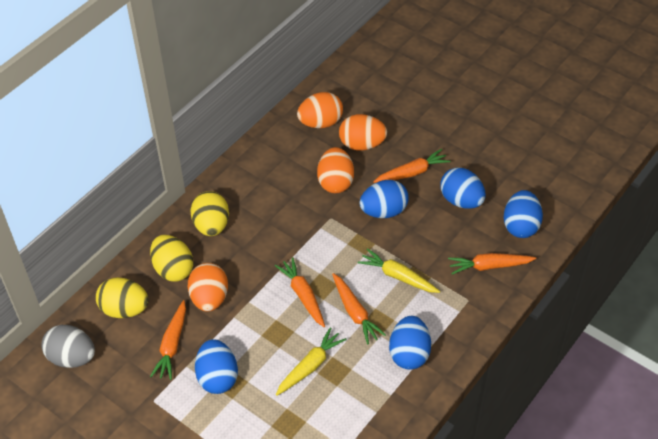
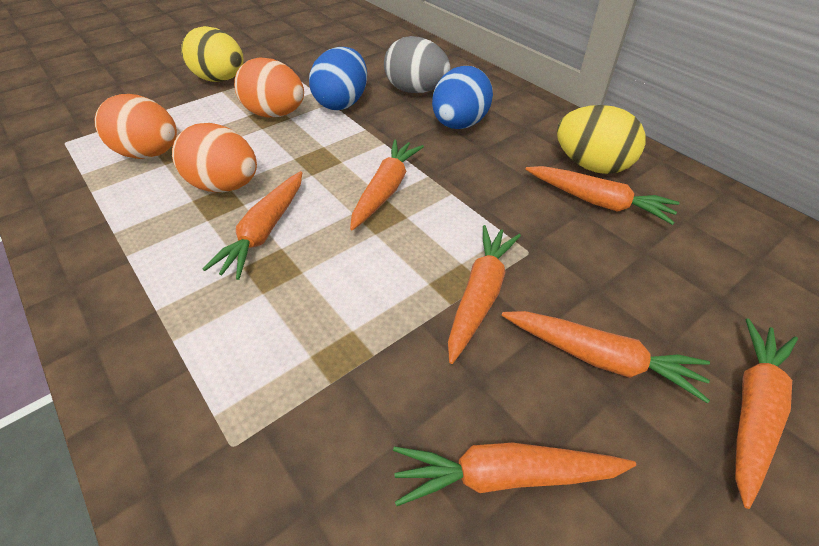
blue egg: 5 -> 2
orange carrot: 5 -> 7
orange egg: 4 -> 3
yellow carrot: 2 -> 0
yellow egg: 3 -> 2

